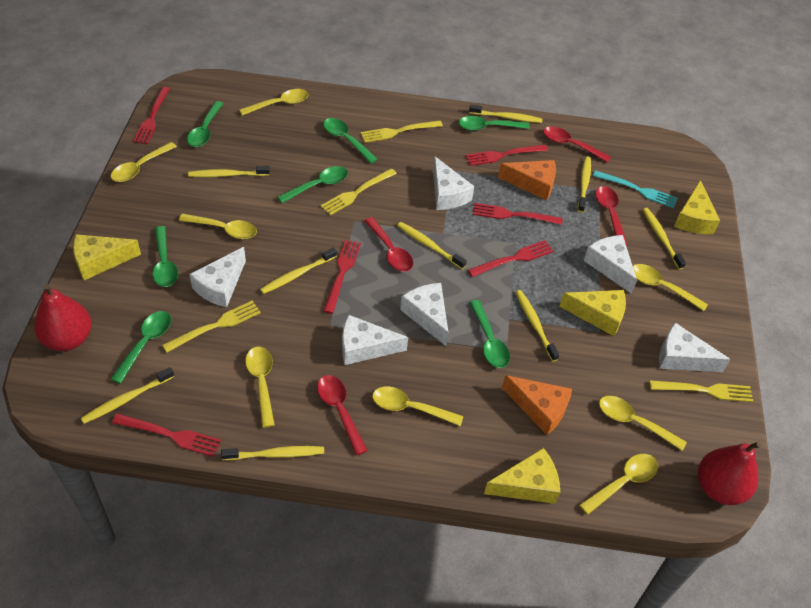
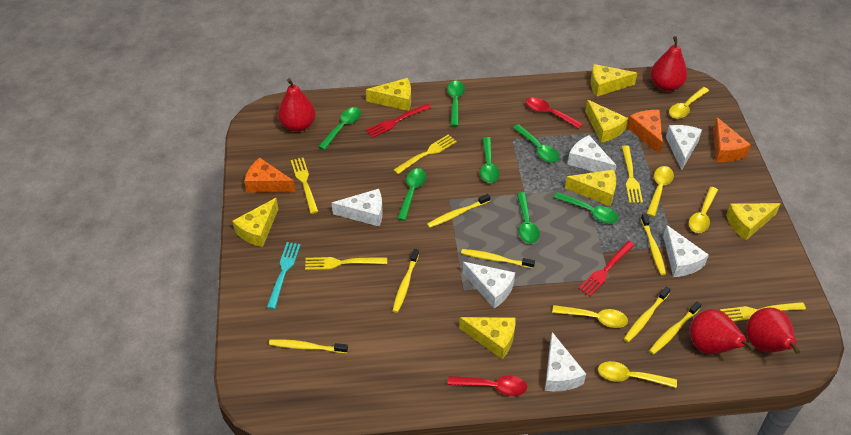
orange cheese: 2 -> 3
red fork: 6 -> 2
red pear: 2 -> 4
red spoon: 4 -> 2
yellow cheese: 4 -> 7
yellow fork: 4 -> 5
yellow spoon: 8 -> 5
yellow toothbrush: 9 -> 7

